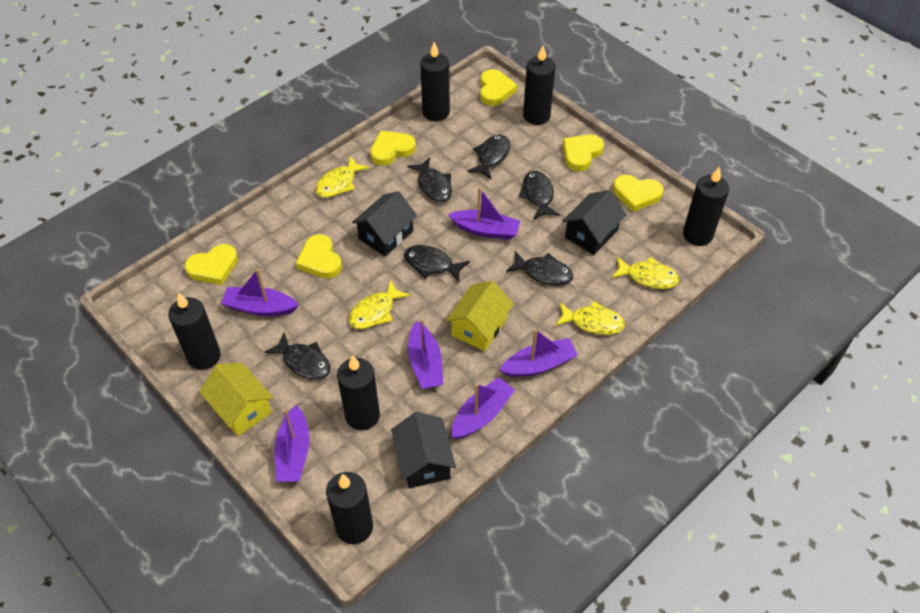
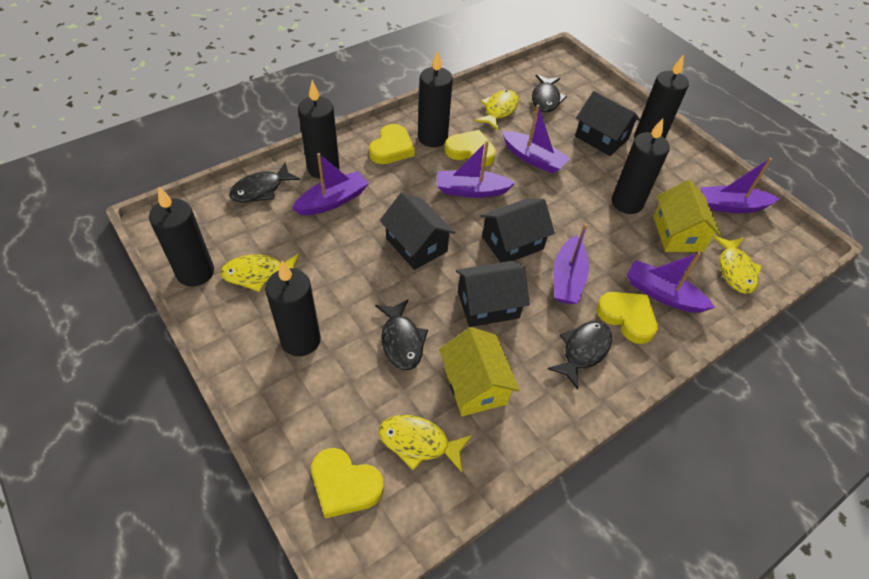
black fish: 6 -> 4
black house: 3 -> 4
yellow heart: 6 -> 4

